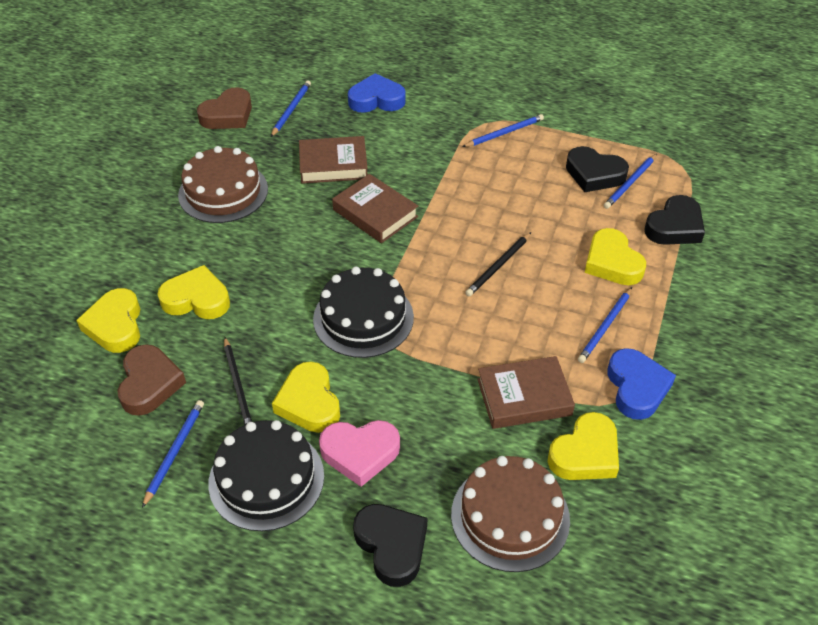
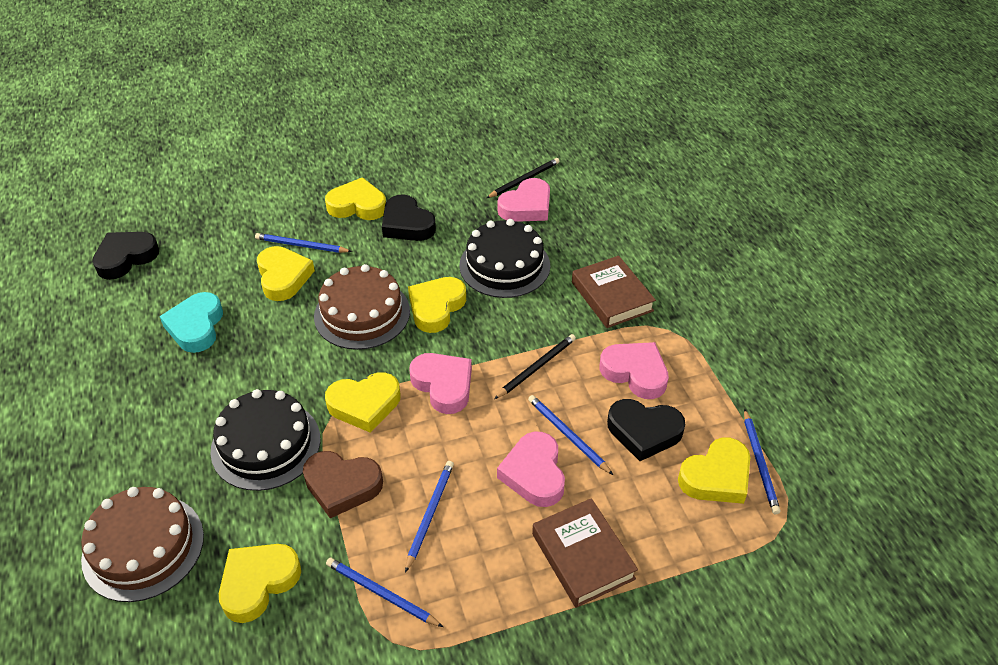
blue heart: 2 -> 0
brown book: 3 -> 2
brown heart: 2 -> 1
pink heart: 1 -> 4
turquoise heart: 0 -> 1
yellow heart: 5 -> 6

